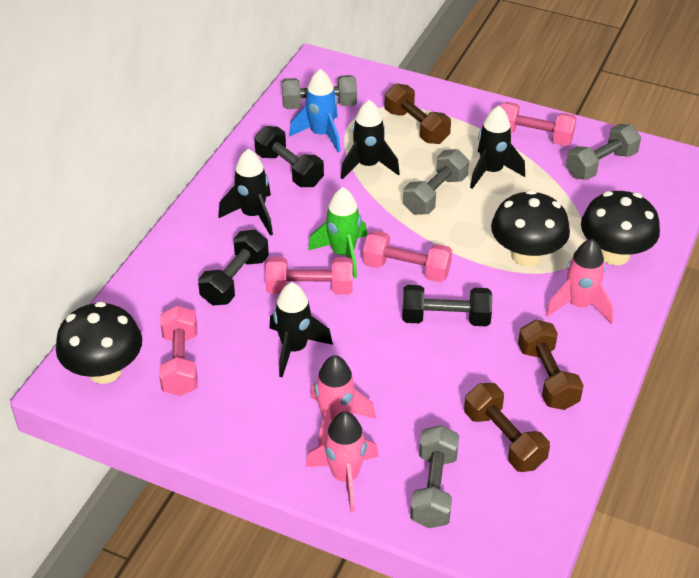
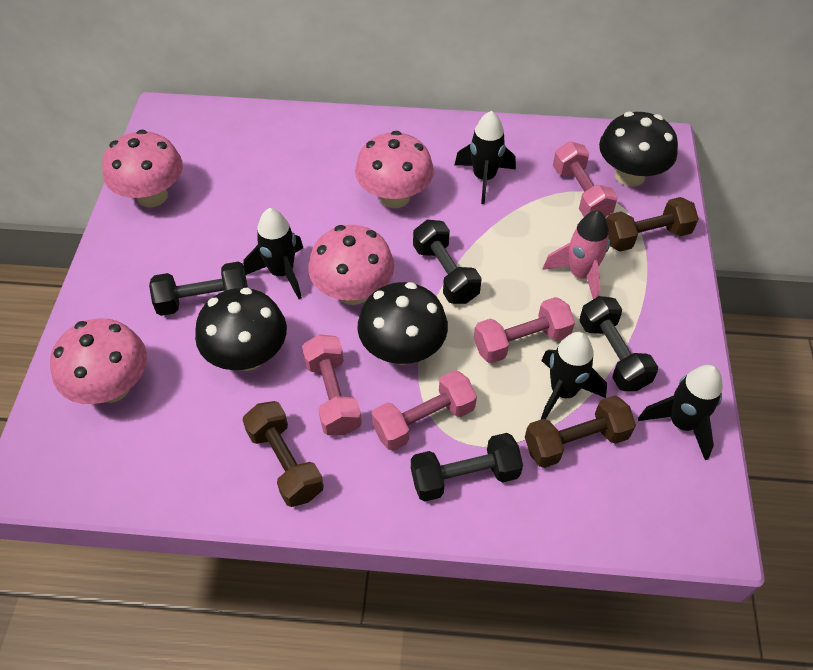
black dumbbell: 3 -> 4
blue rocket: 1 -> 0
green rocket: 1 -> 0
grey dumbbell: 4 -> 0
pink mushroom: 0 -> 4
pink rocket: 3 -> 1

